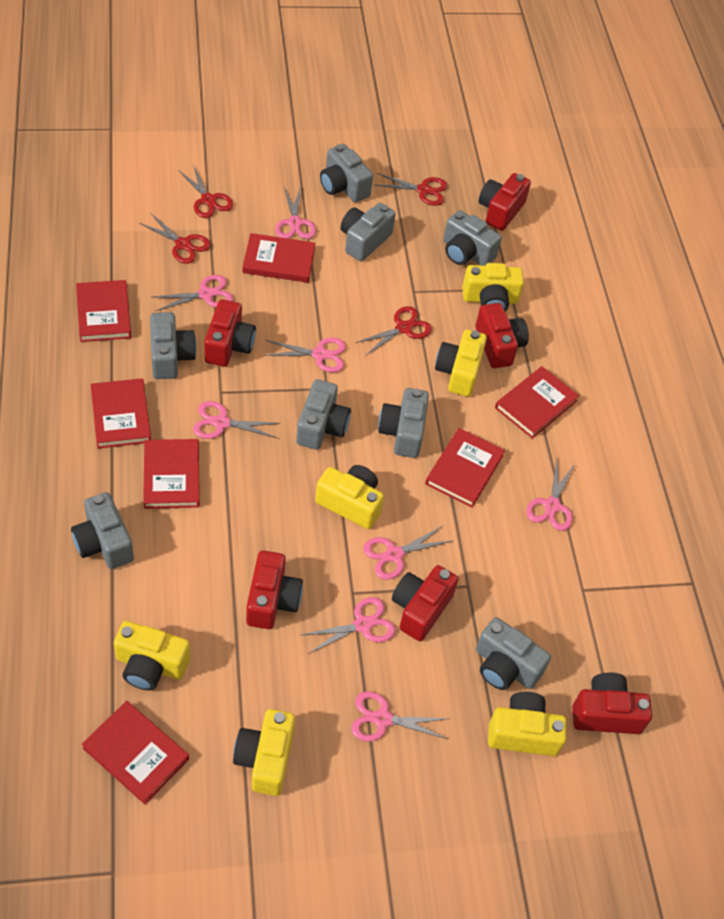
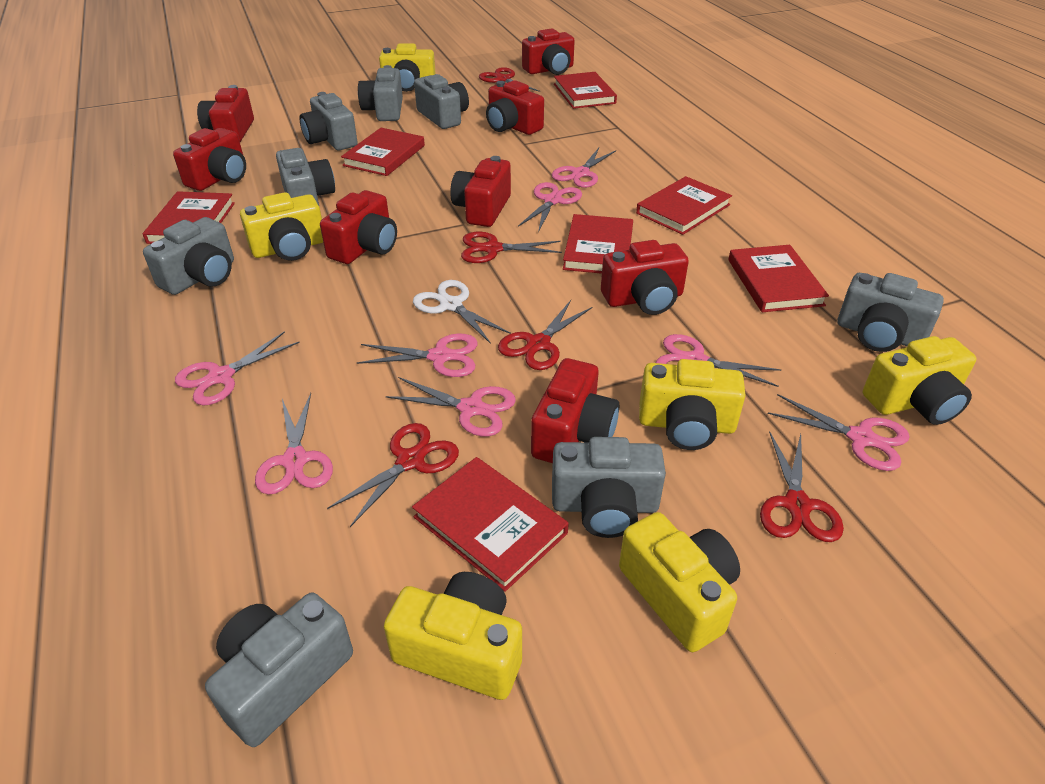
red camera: 6 -> 8
red scissors: 4 -> 5
white scissors: 0 -> 1

